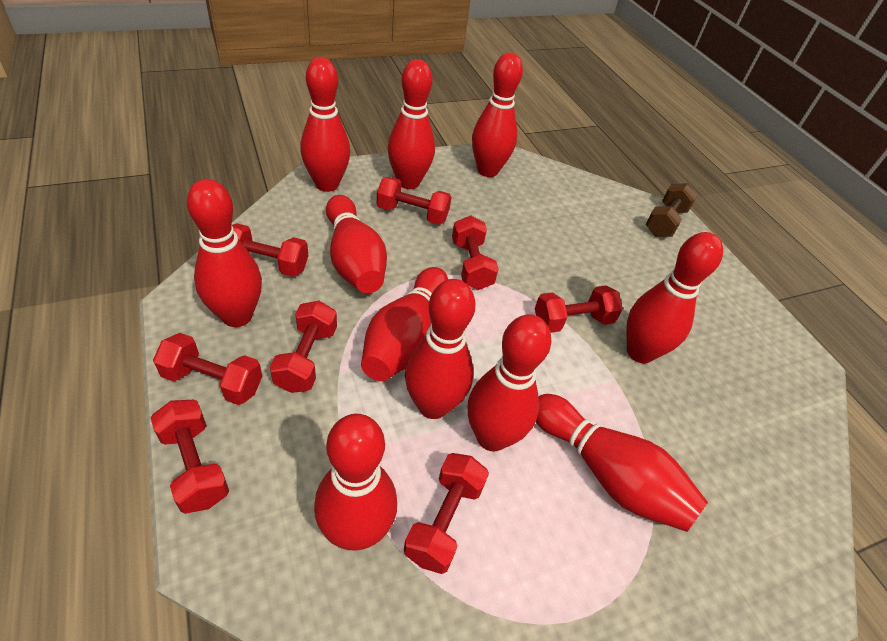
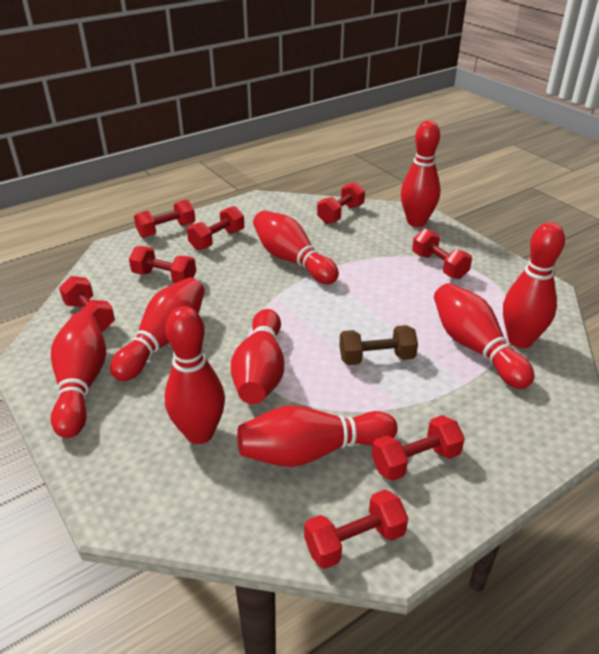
red bowling pin: 11 -> 9

